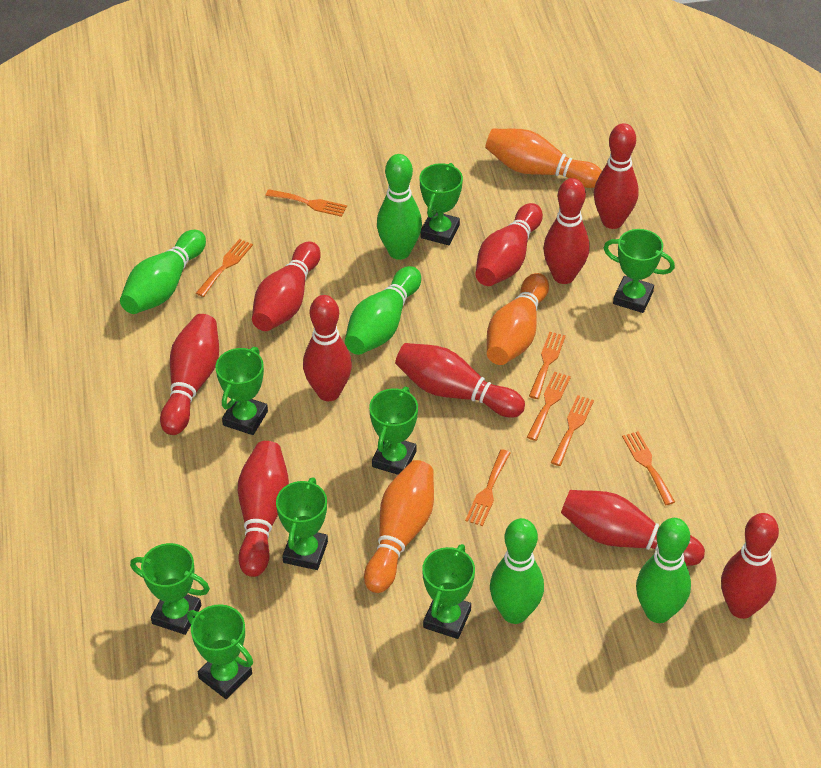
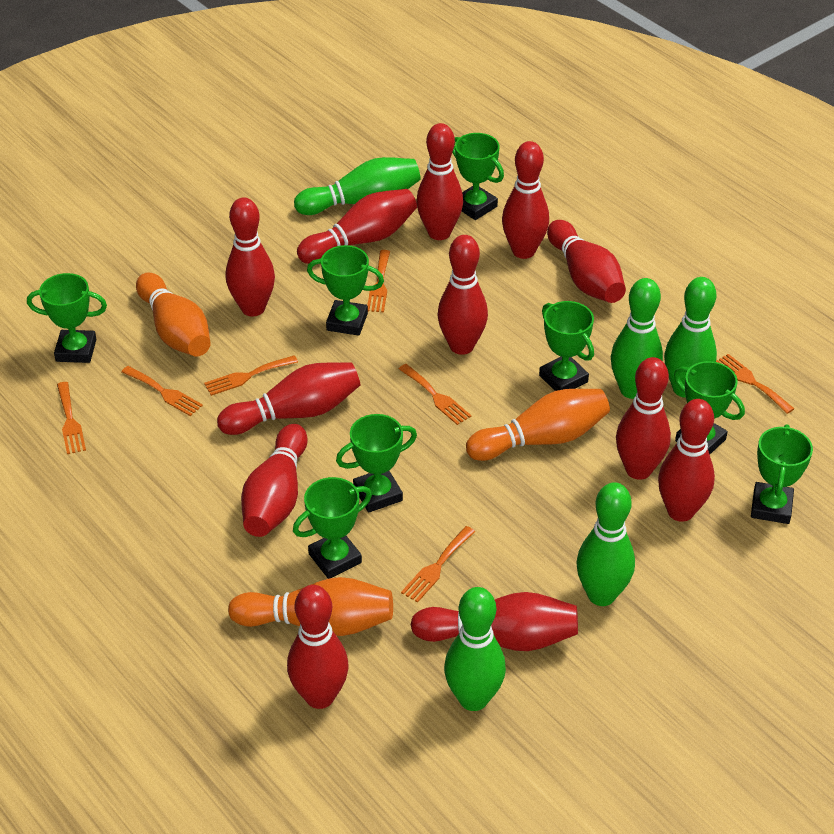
red bowling pin: 10 -> 12

